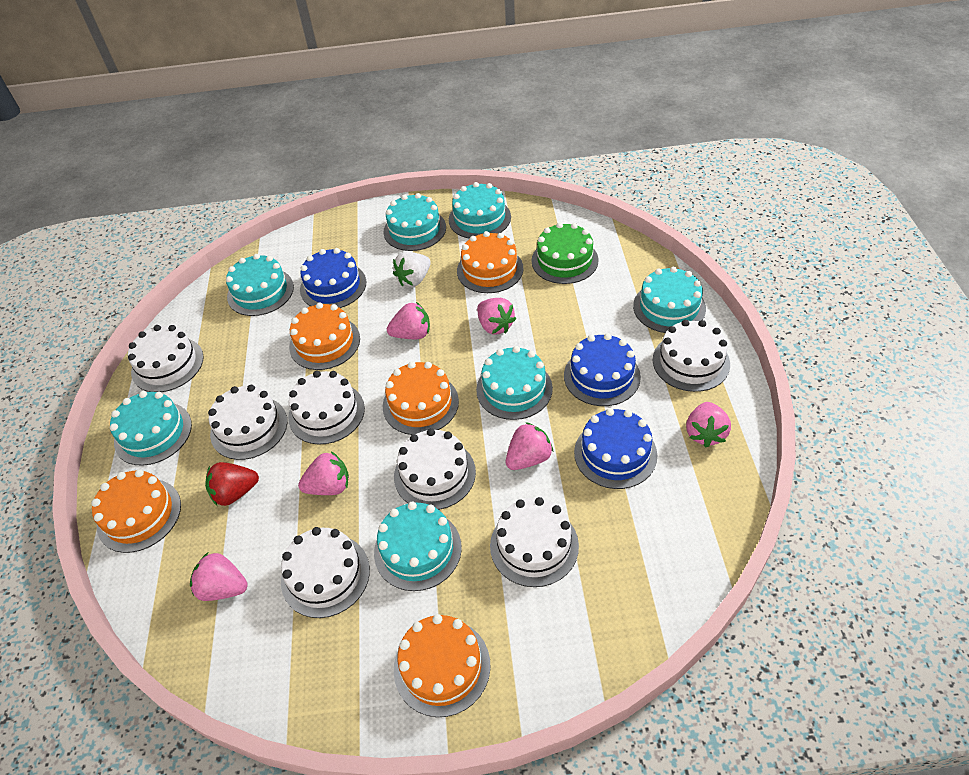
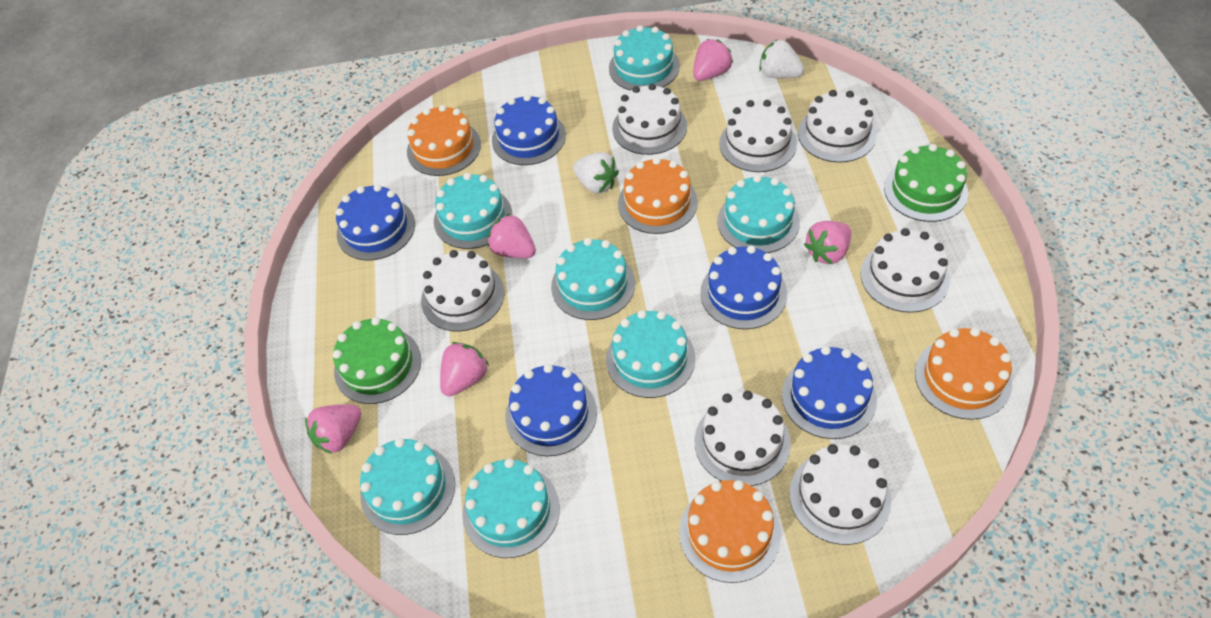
blue cake: 3 -> 5
green cake: 1 -> 2
orange cake: 5 -> 4
pink strawberry: 6 -> 5
red strawberry: 1 -> 0
white strawberry: 1 -> 2

